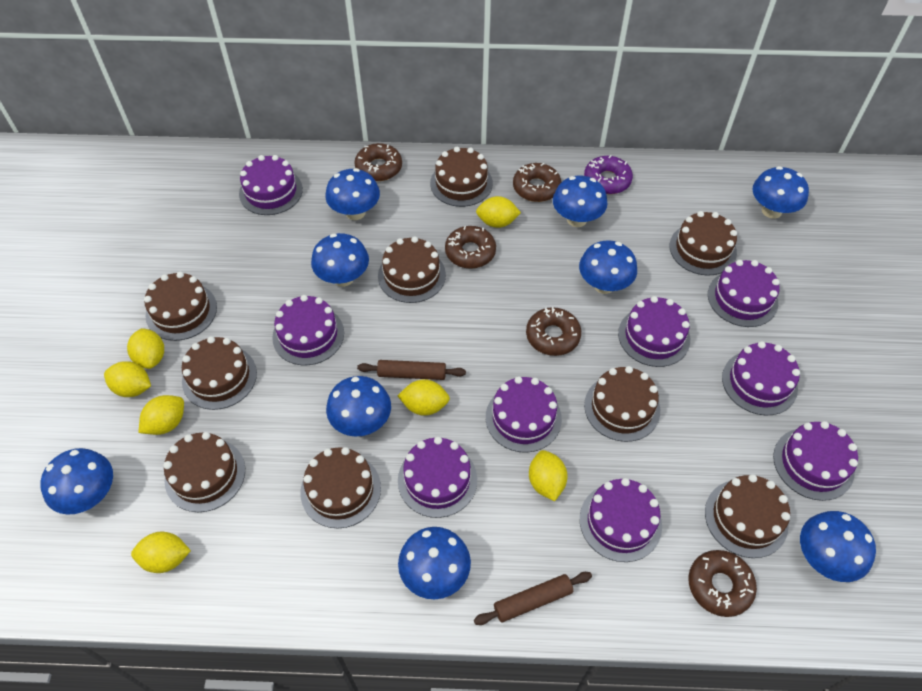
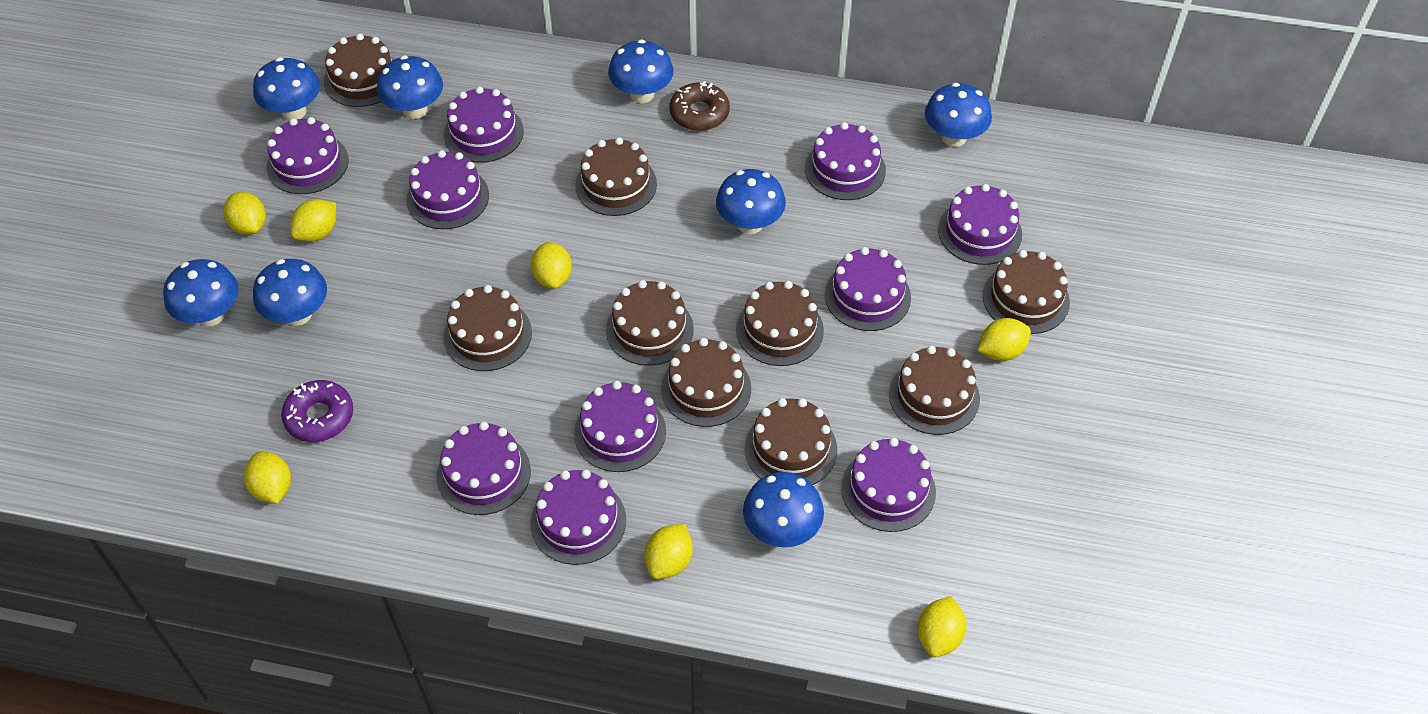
blue mushroom: 9 -> 8
brown donut: 5 -> 1
brown rolling pin: 2 -> 0
purple cake: 9 -> 10

